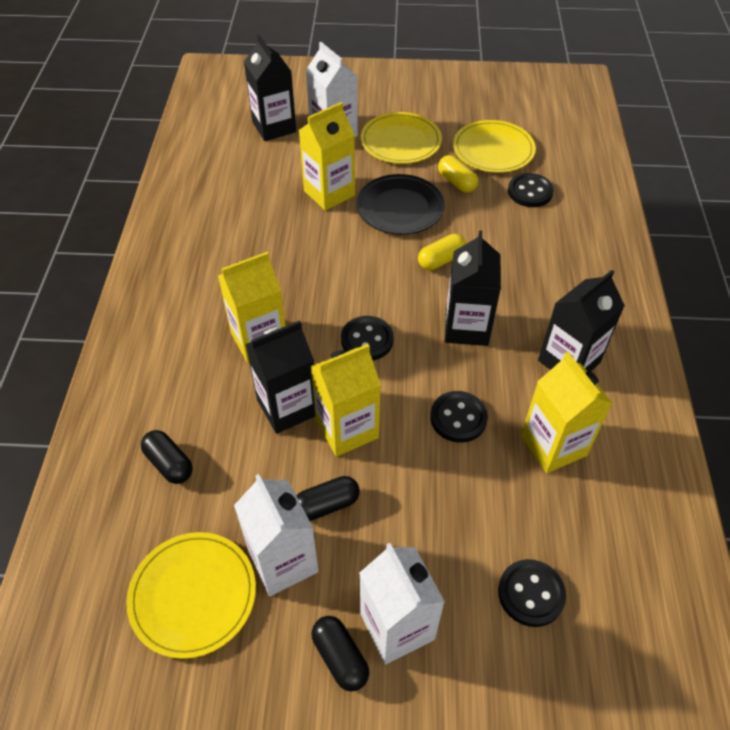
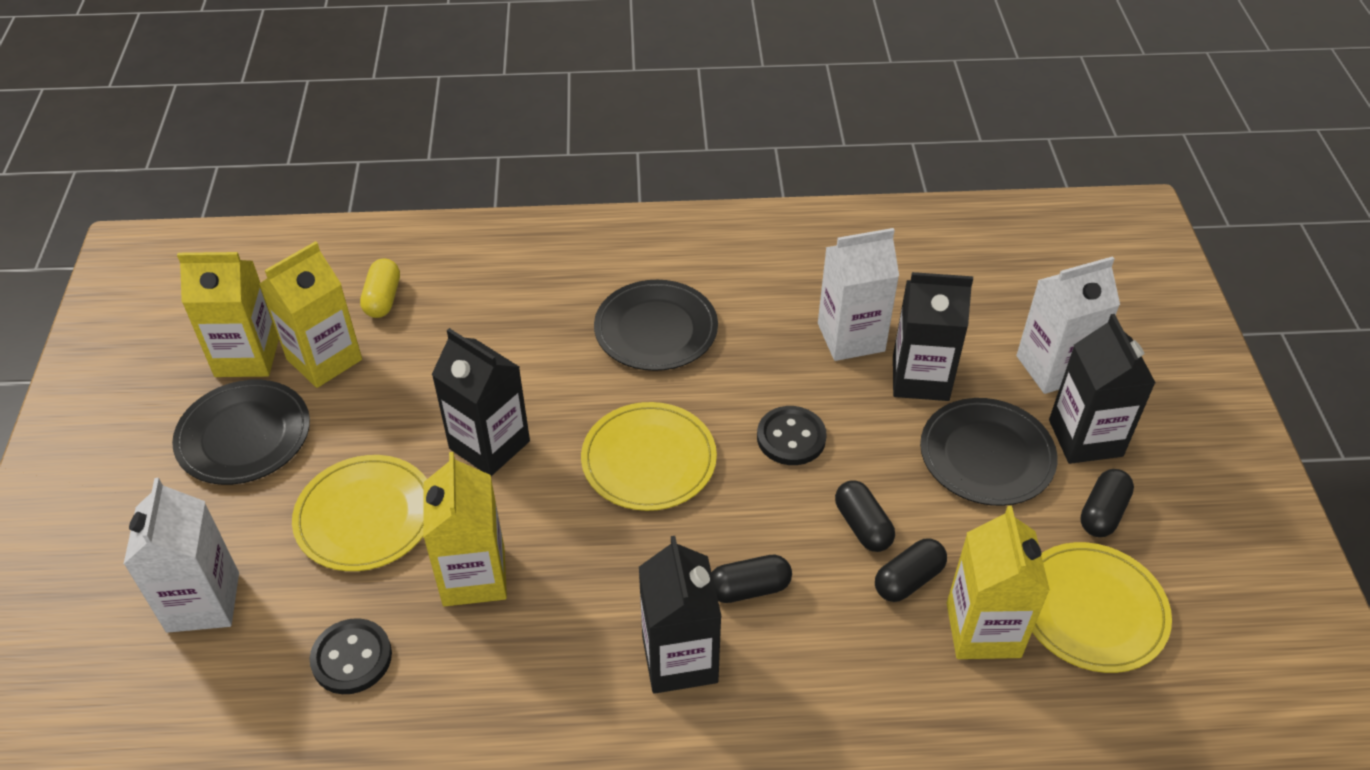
black button: 4 -> 2
black capsule: 3 -> 4
black plate: 1 -> 3
yellow capsule: 2 -> 1

